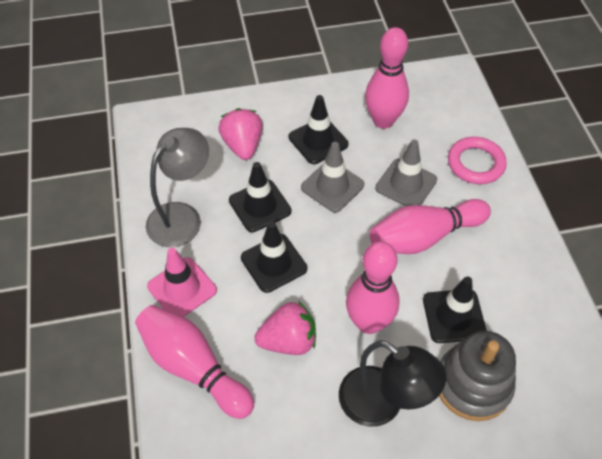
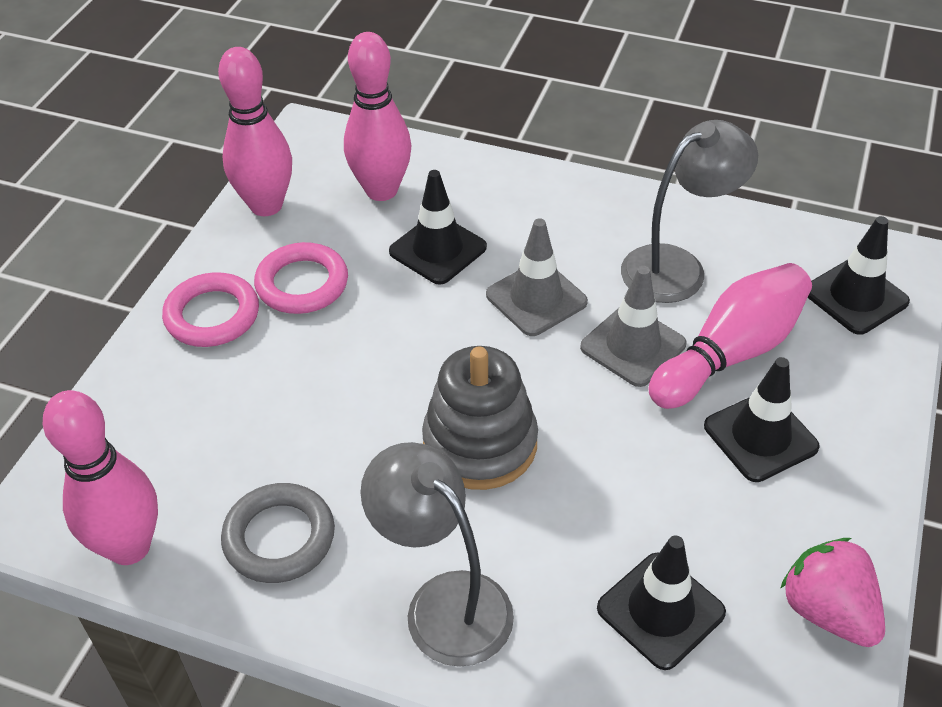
black lamp: 1 -> 0
grey lamp: 1 -> 2
grey ring: 0 -> 1
pink ring: 1 -> 2
pink strawberry: 2 -> 1
pink traffic cone: 1 -> 0

